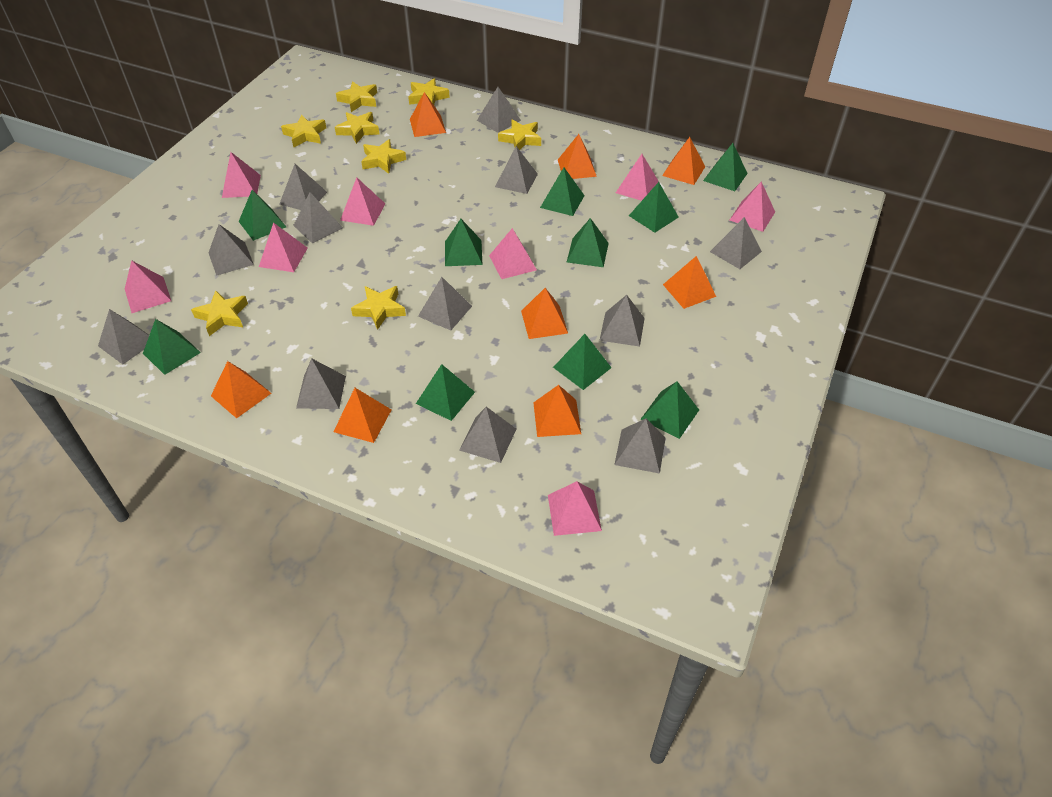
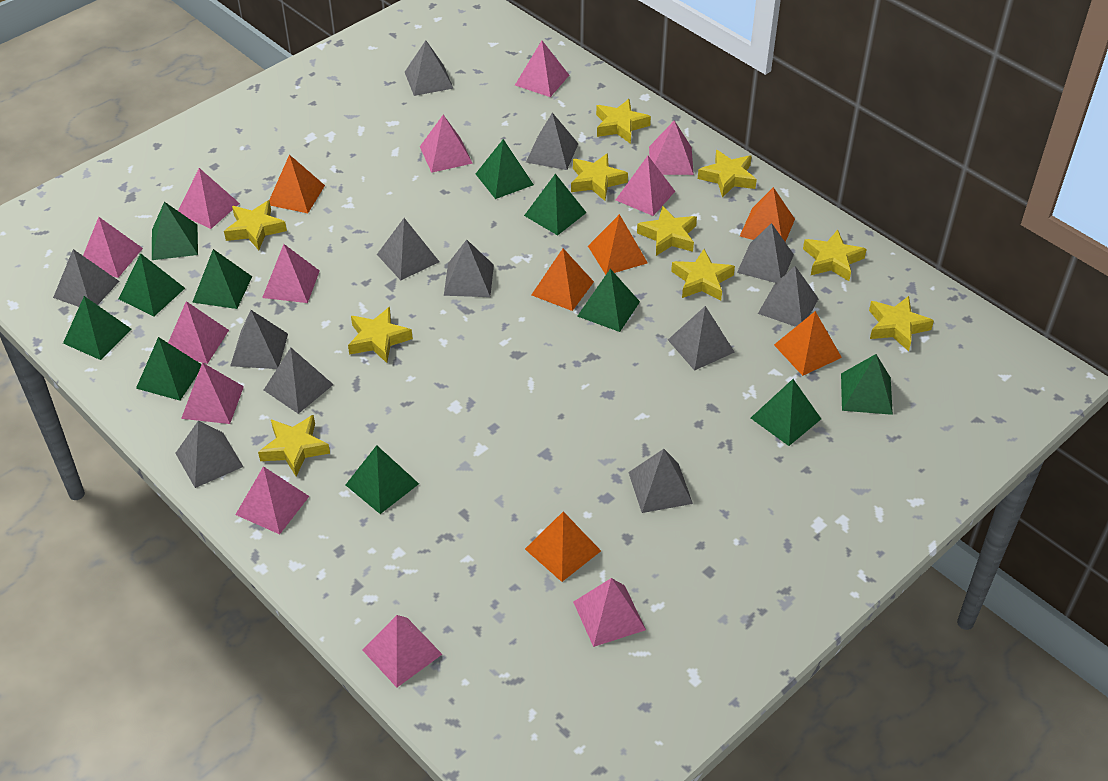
green pyramid: 10 -> 11
orange pyramid: 8 -> 6
pink pyramid: 8 -> 12
yellow star: 8 -> 10

